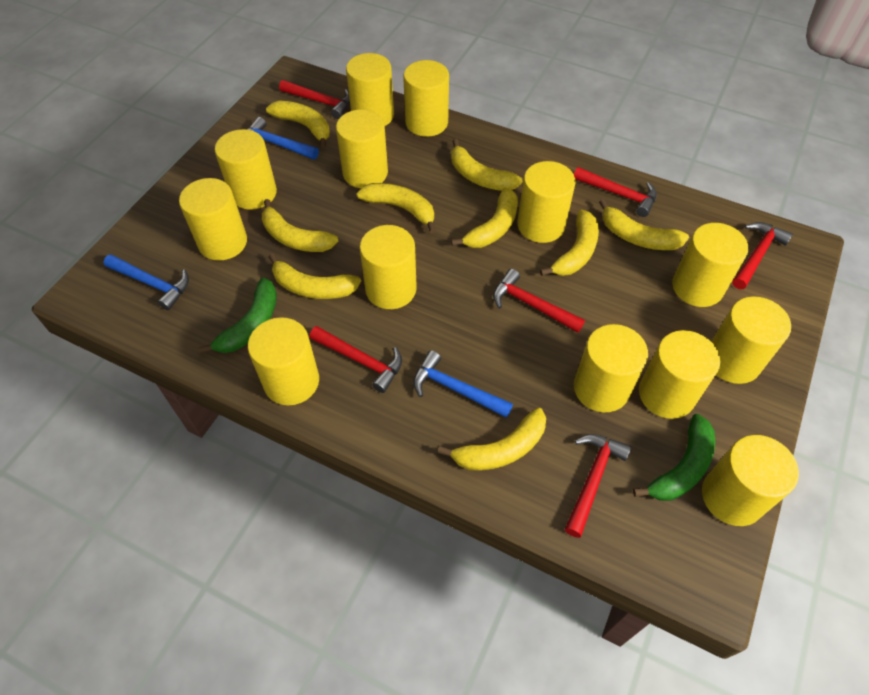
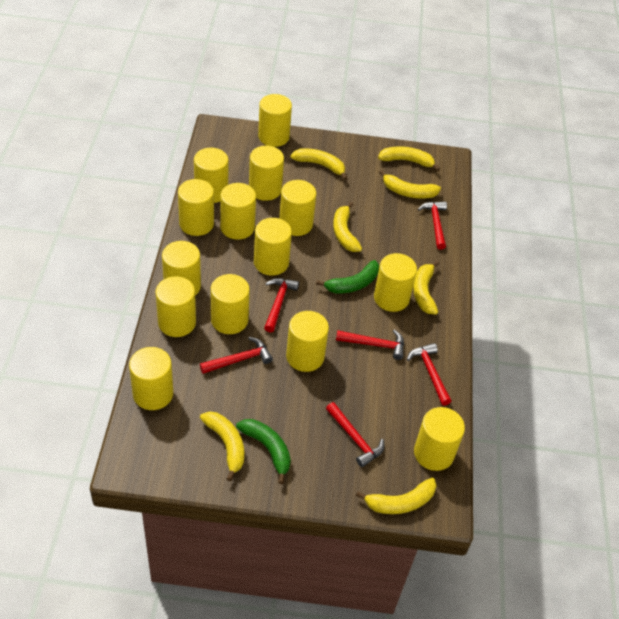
blue hammer: 3 -> 0
yellow banana: 9 -> 7
yellow cylinder: 13 -> 14

